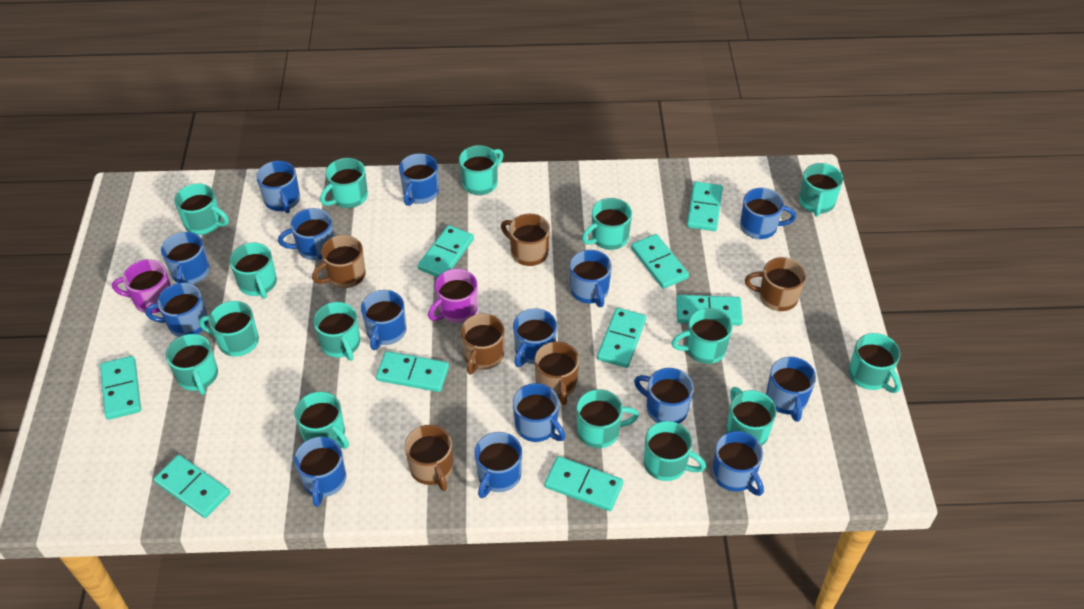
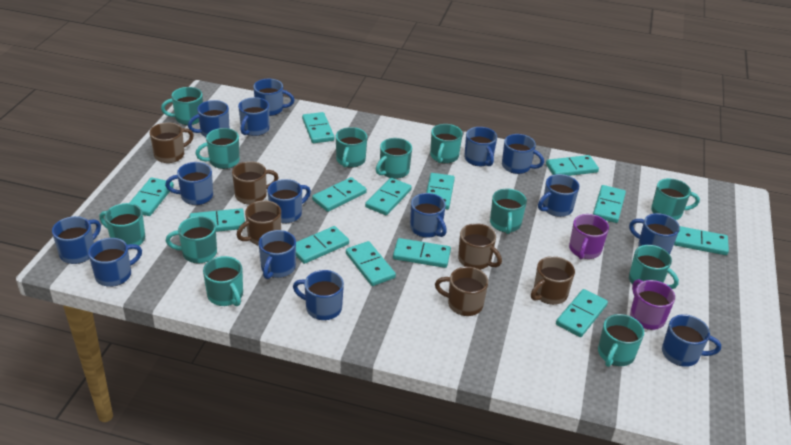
turquoise domino: 9 -> 13
turquoise mug: 15 -> 12

